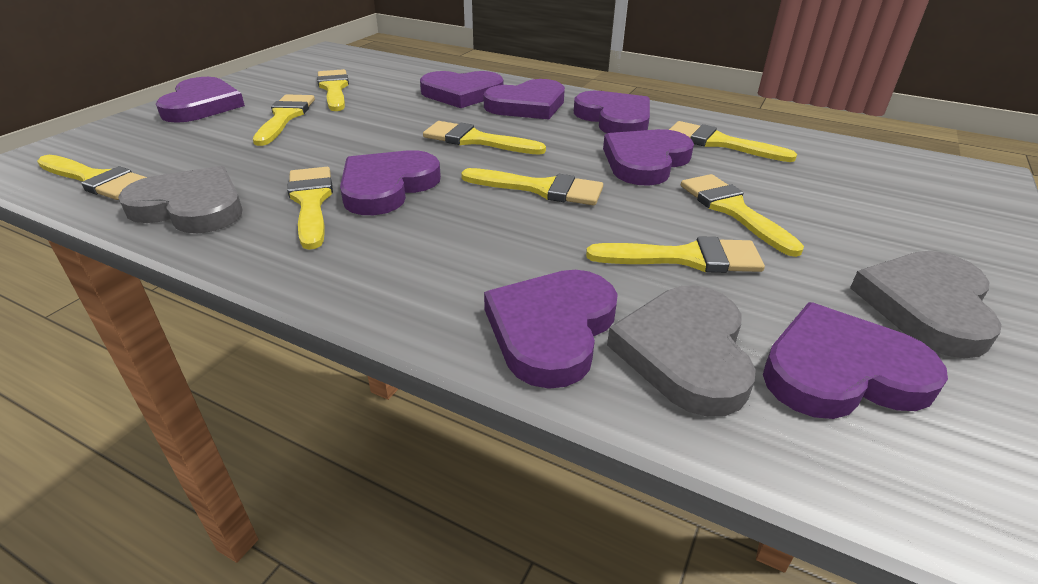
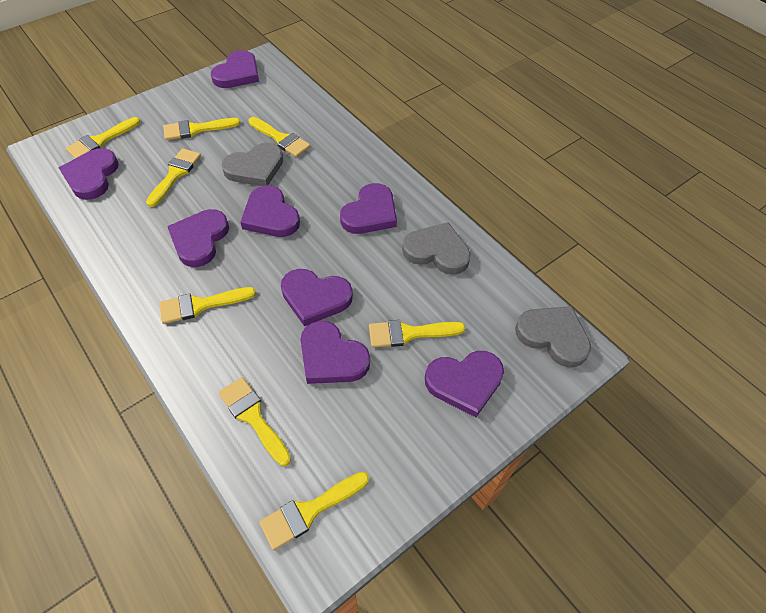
yellow brush: 9 -> 8

